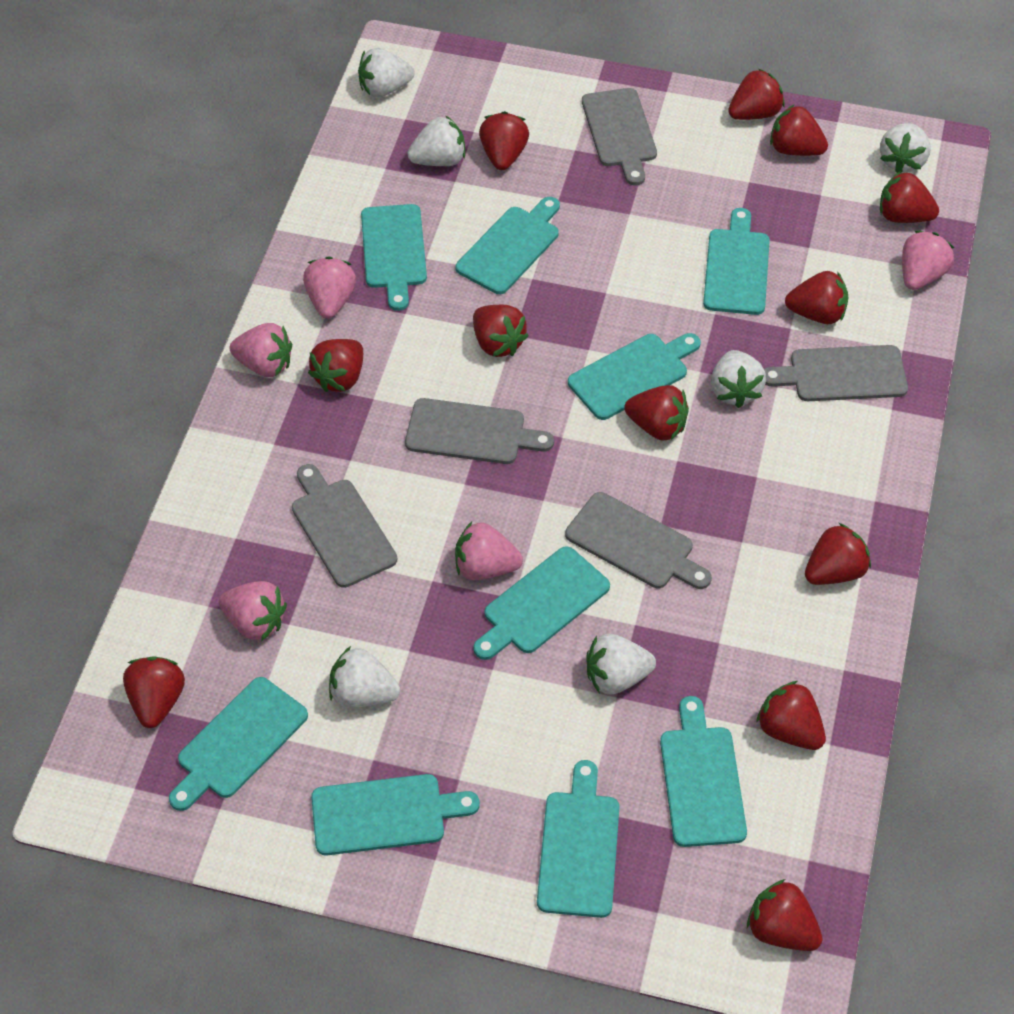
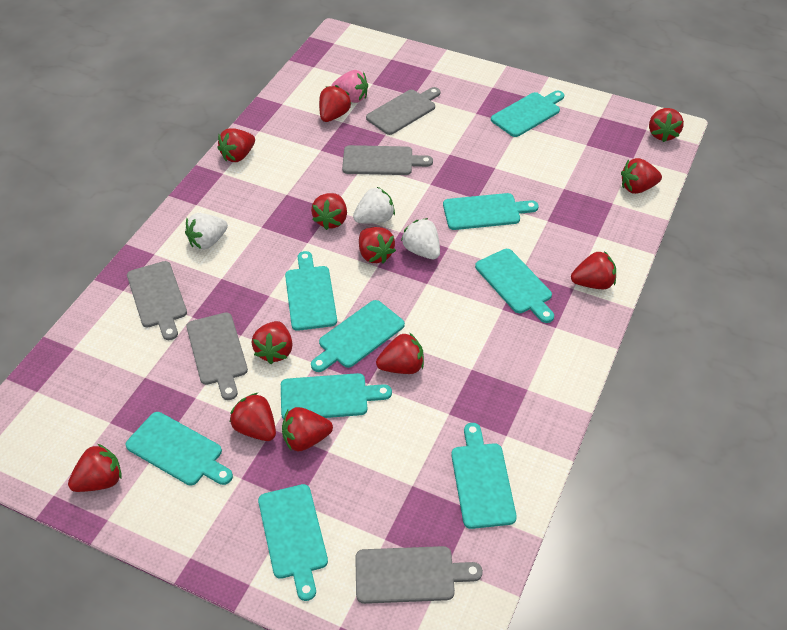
pink strawberry: 5 -> 1
white strawberry: 6 -> 3

